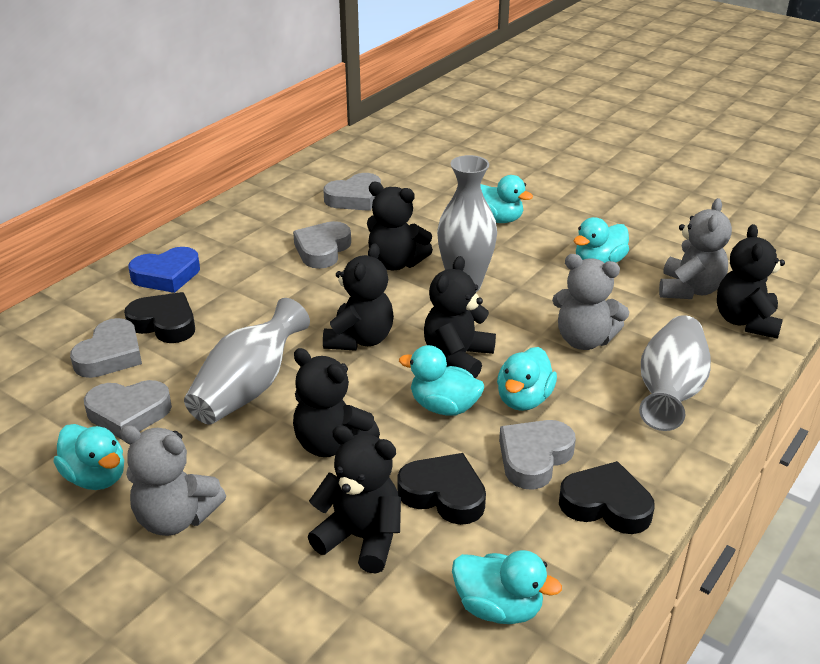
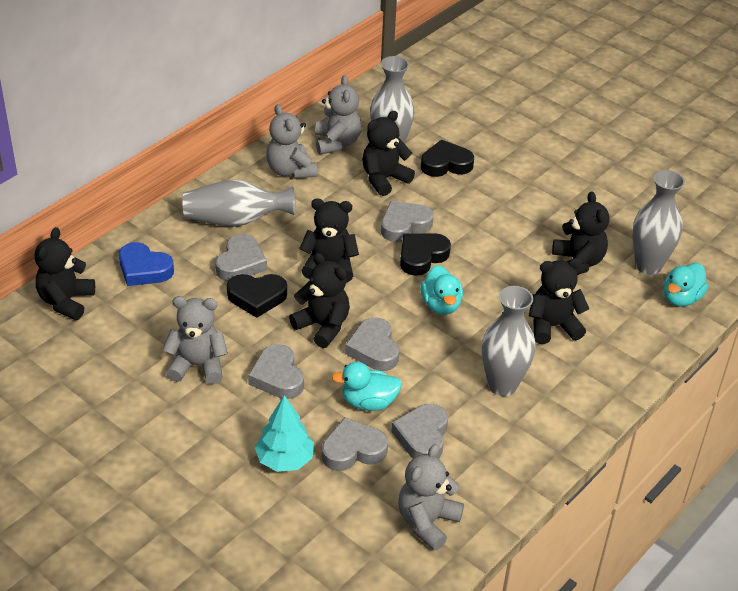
grey heart: 5 -> 6
grey teddy bear: 3 -> 4
grey vase: 3 -> 4
turquoise duck: 6 -> 3
turquoise tree: 0 -> 1

